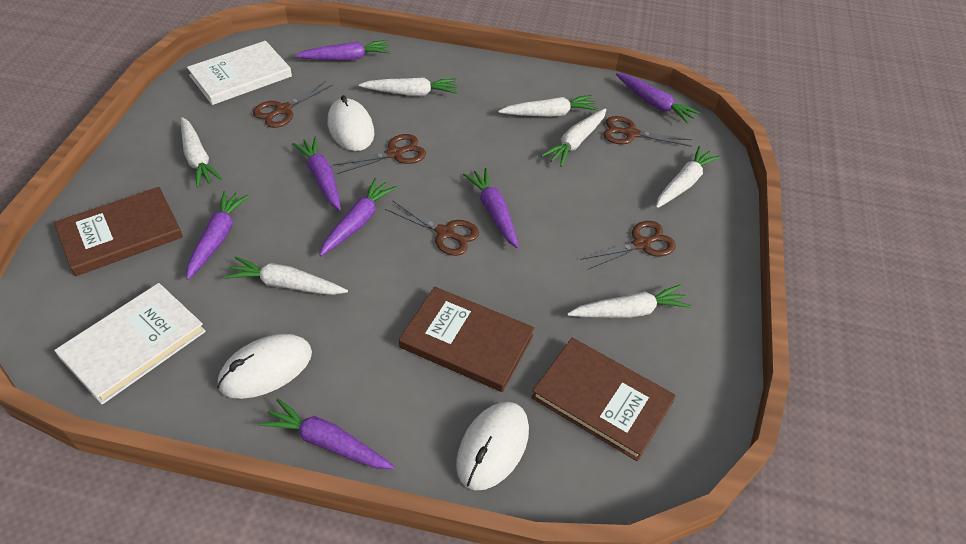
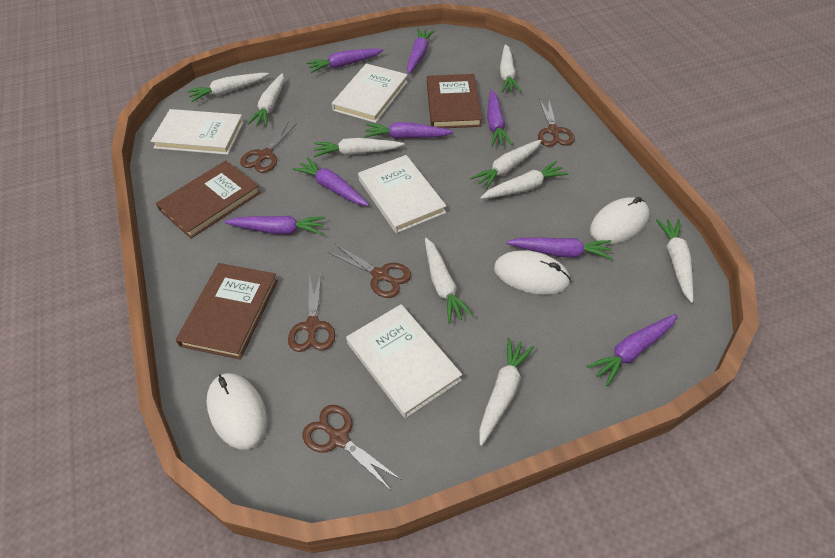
purple carrot: 7 -> 8
white book: 2 -> 4
white carrot: 7 -> 9

